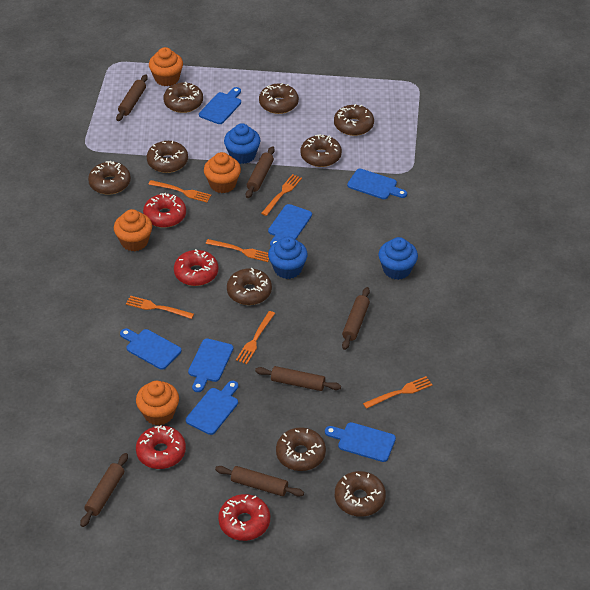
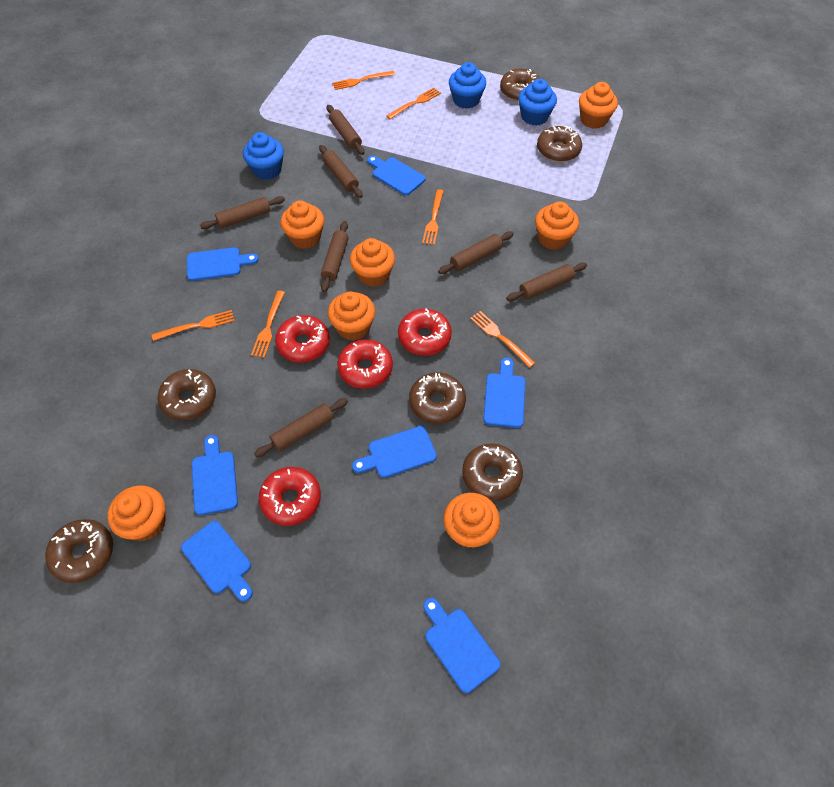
brown donut: 9 -> 6
brown rolling pin: 6 -> 7
orange cupcake: 4 -> 7

